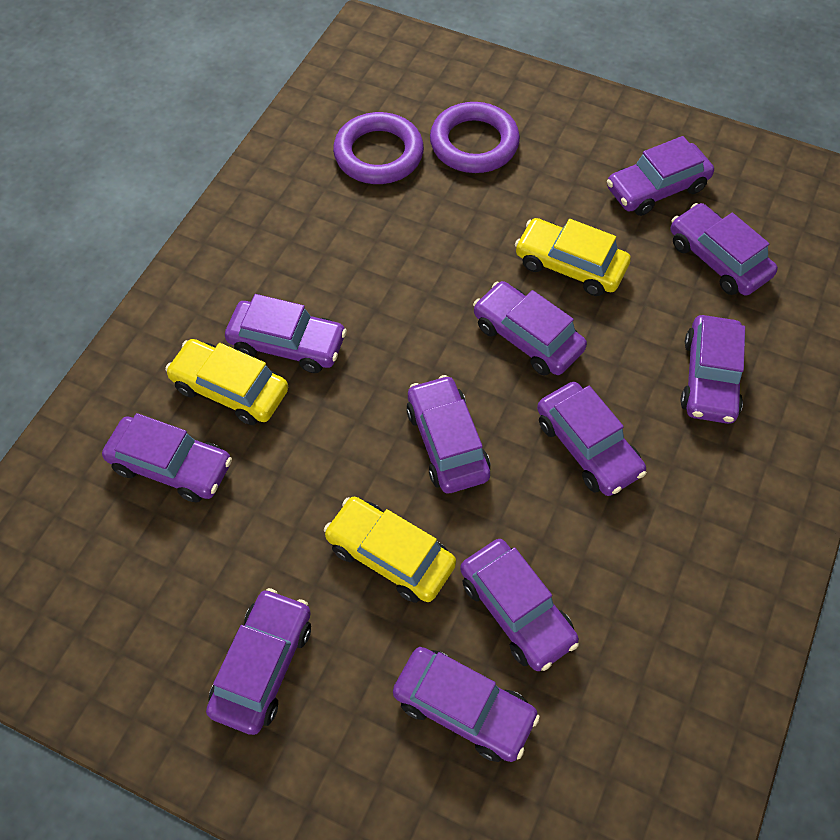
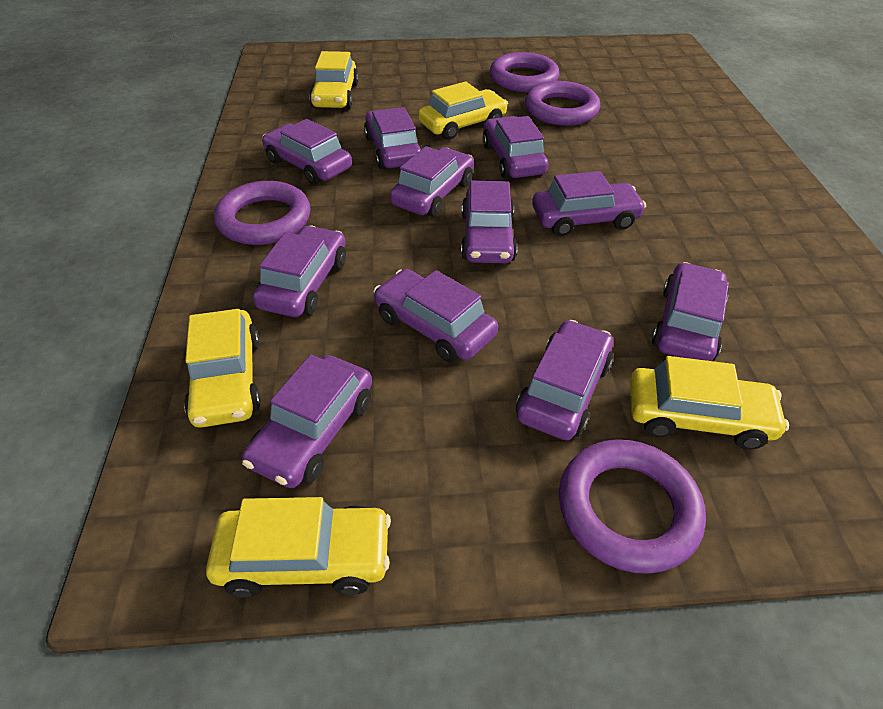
purple ring: 2 -> 4
yellow car: 3 -> 5

